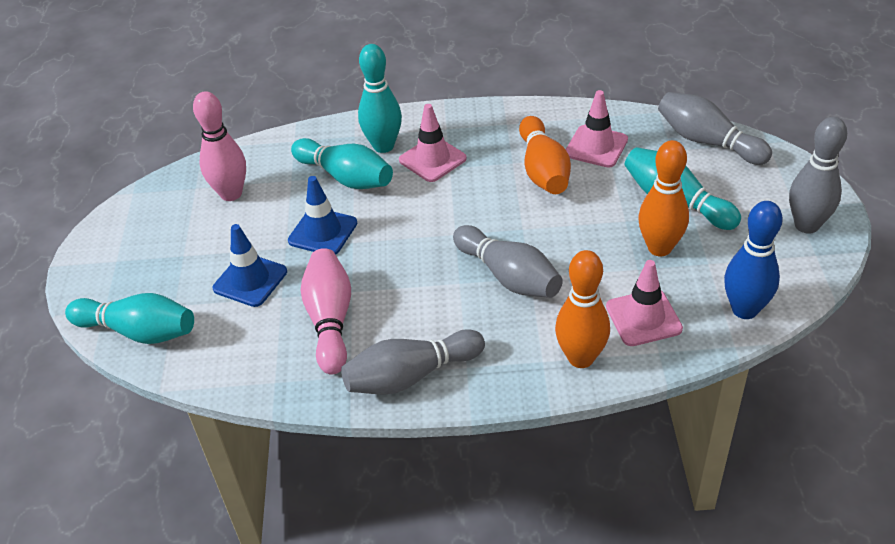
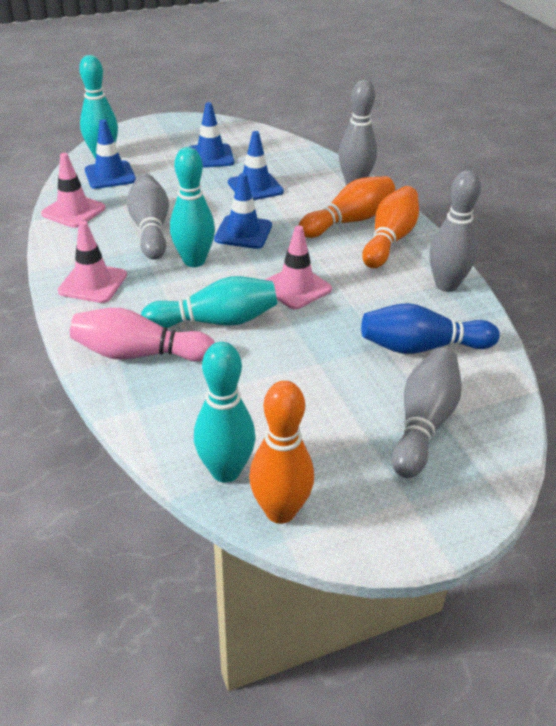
blue traffic cone: 2 -> 4
pink bowling pin: 2 -> 1

